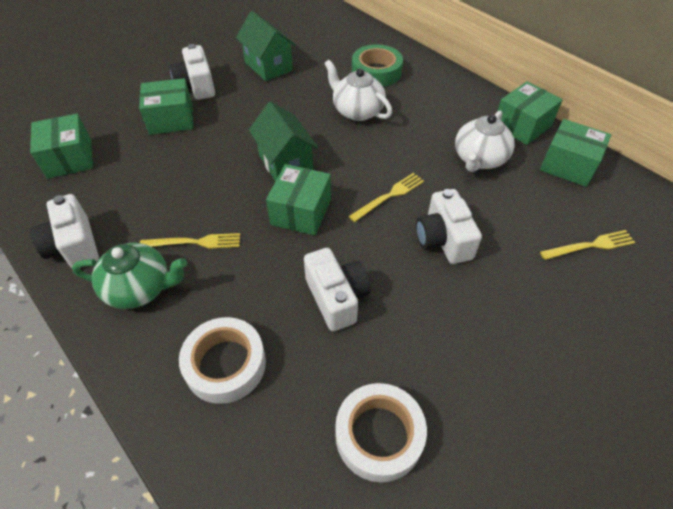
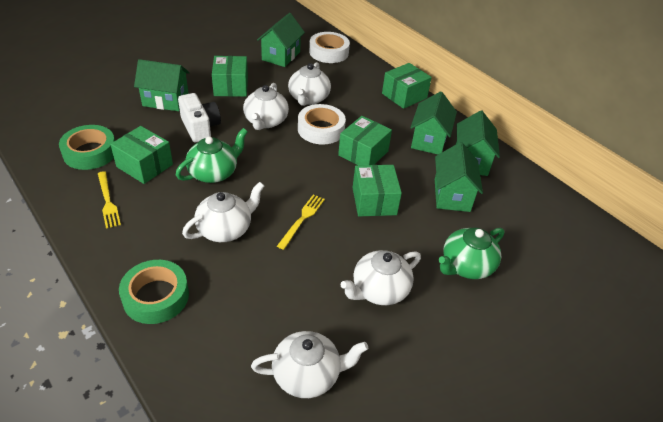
green house: 2 -> 5
green tape: 1 -> 2
green teapot: 1 -> 2
white camera: 4 -> 1
white teapot: 2 -> 5
yellow fork: 3 -> 2

